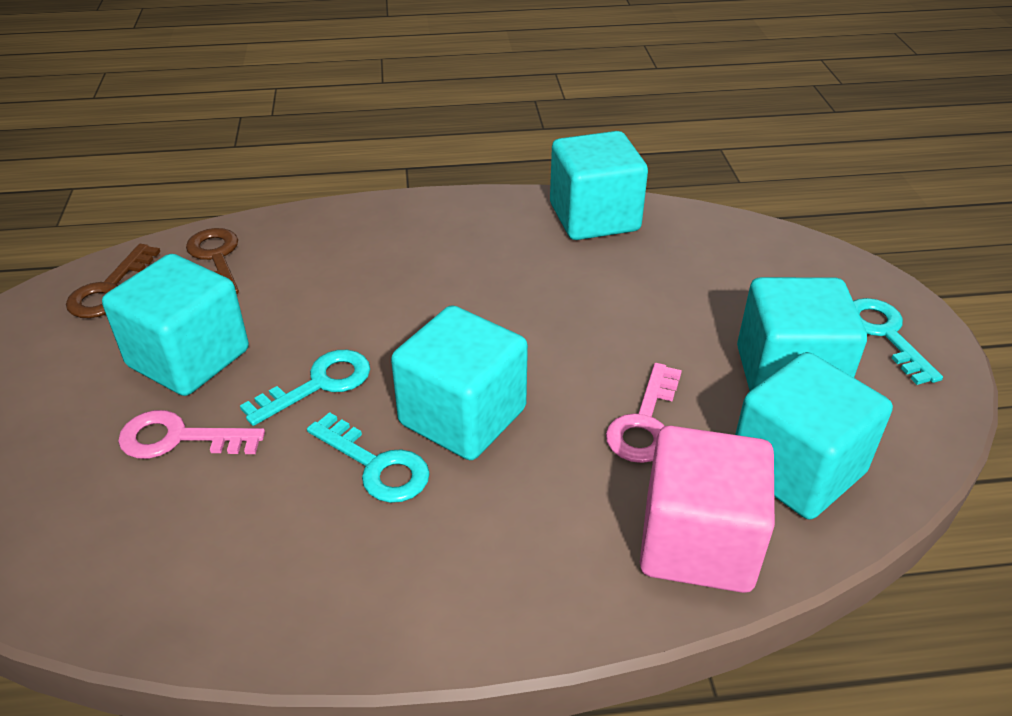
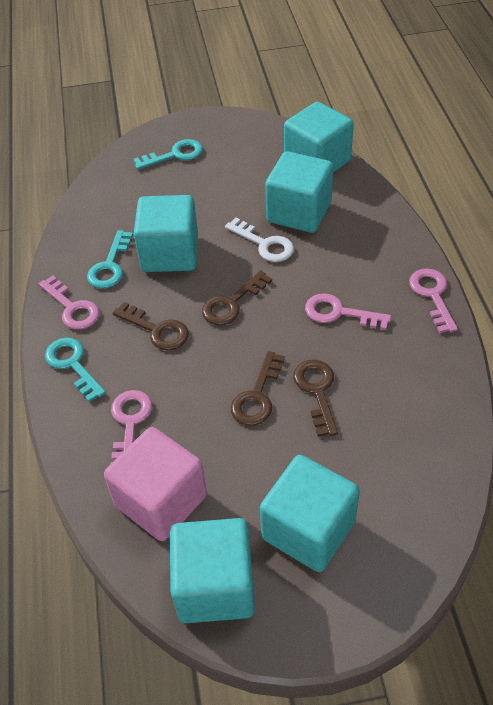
brown key: 2 -> 4
pink key: 2 -> 4
white key: 0 -> 1

